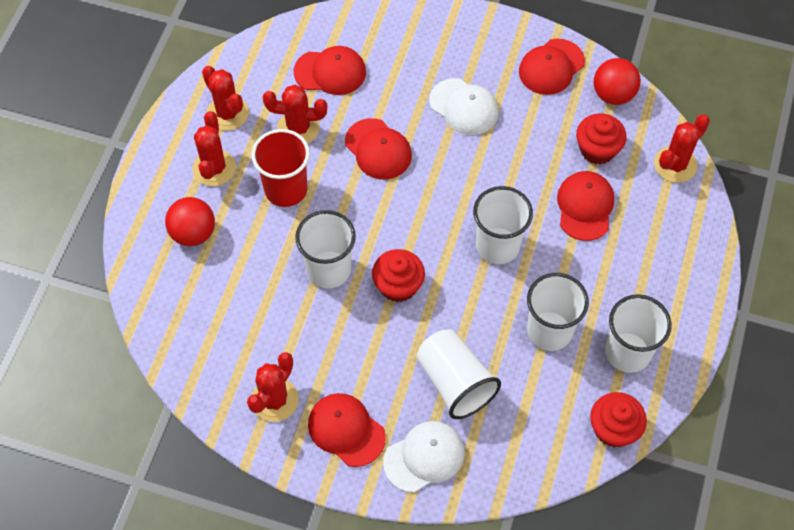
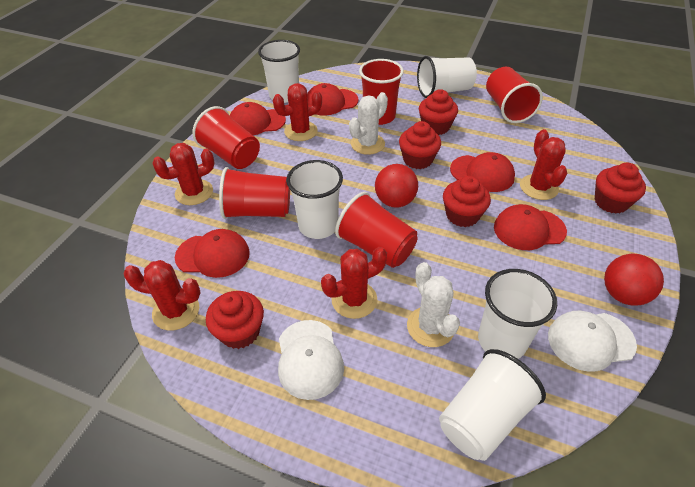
red cup: 1 -> 5
red cupcake: 3 -> 5
white cactus: 0 -> 2

